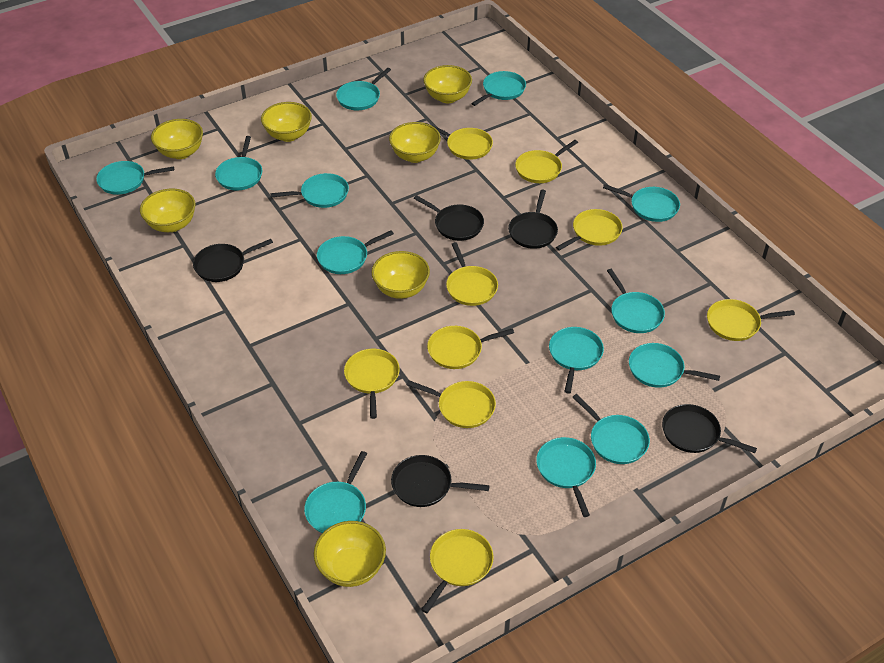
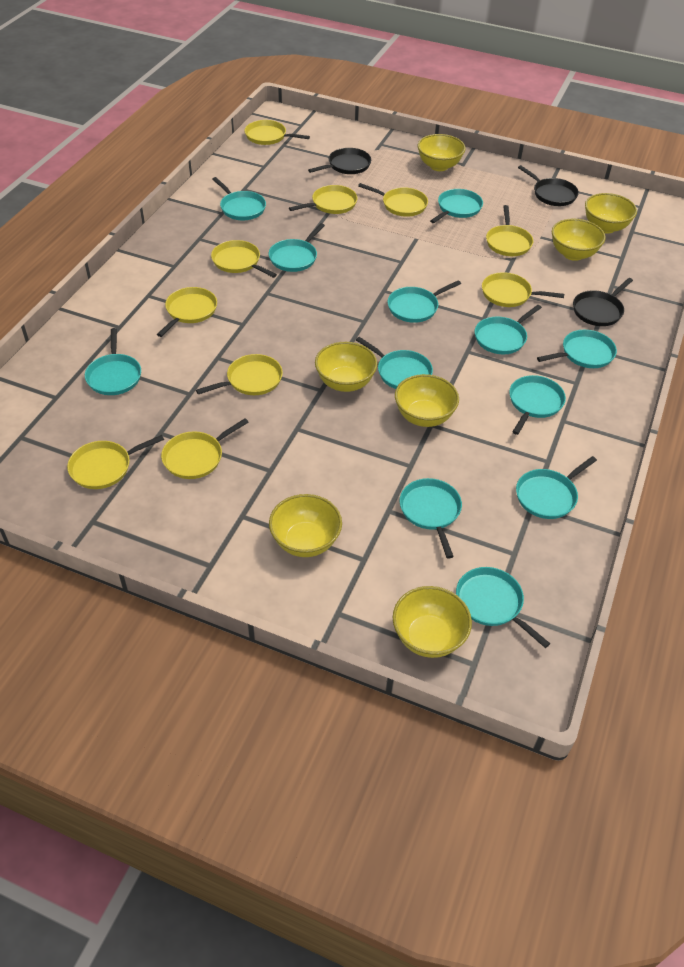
black pan: 5 -> 3
turquoise pan: 13 -> 12
yellow pan: 9 -> 10

